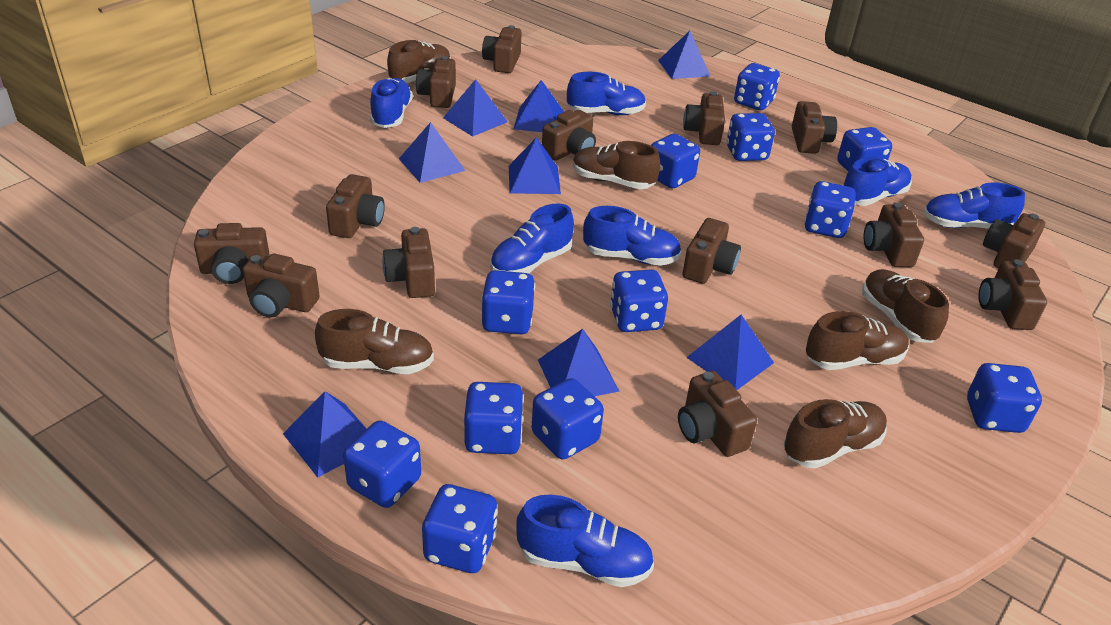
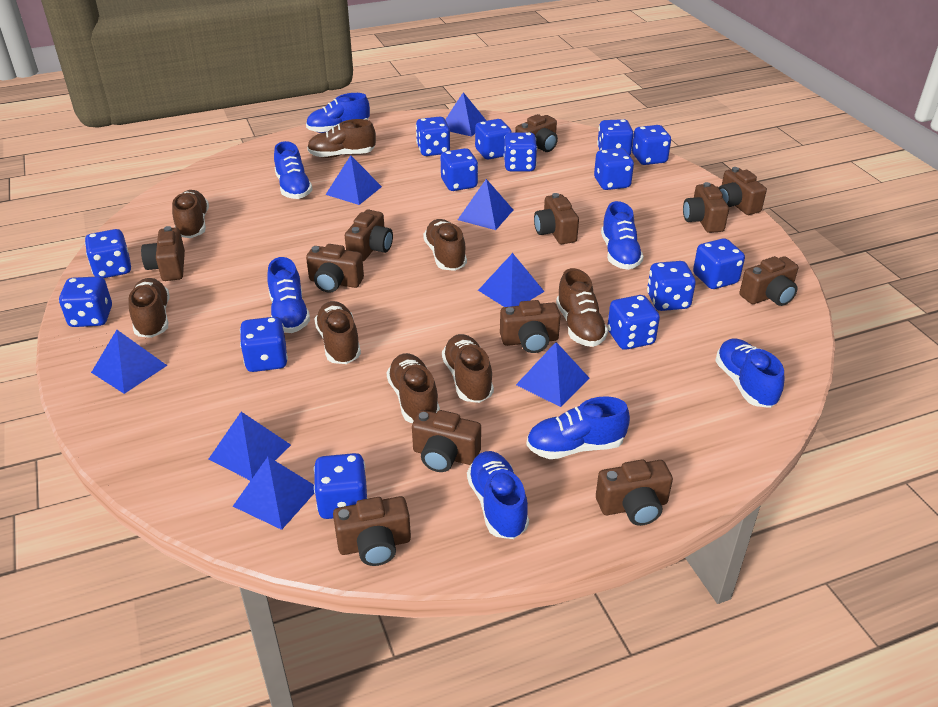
blue dice: 12 -> 14
brown camera: 14 -> 12
brown shoe: 6 -> 8

